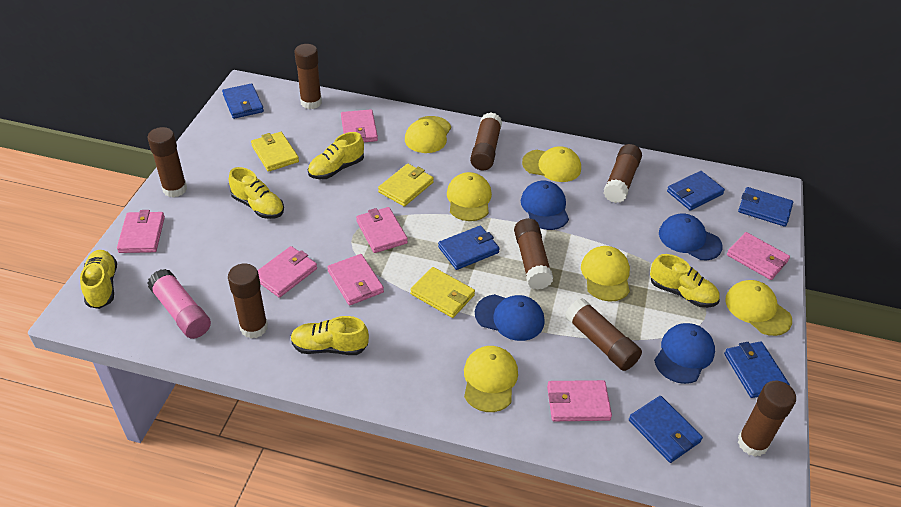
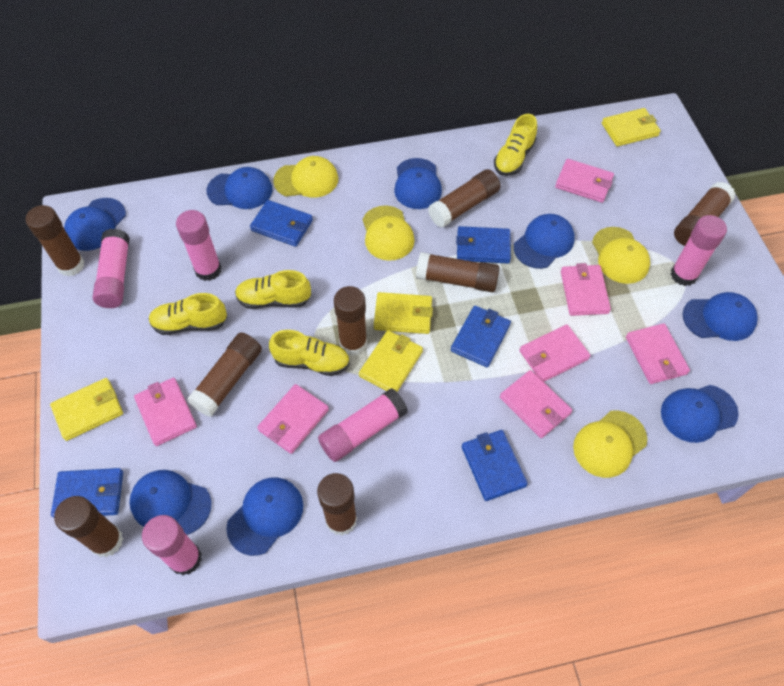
blue cap: 4 -> 8
blue wallet: 6 -> 5
pink glue stick: 1 -> 5
yellow cap: 6 -> 4
yellow shoe: 5 -> 4
yellow wallet: 3 -> 4

